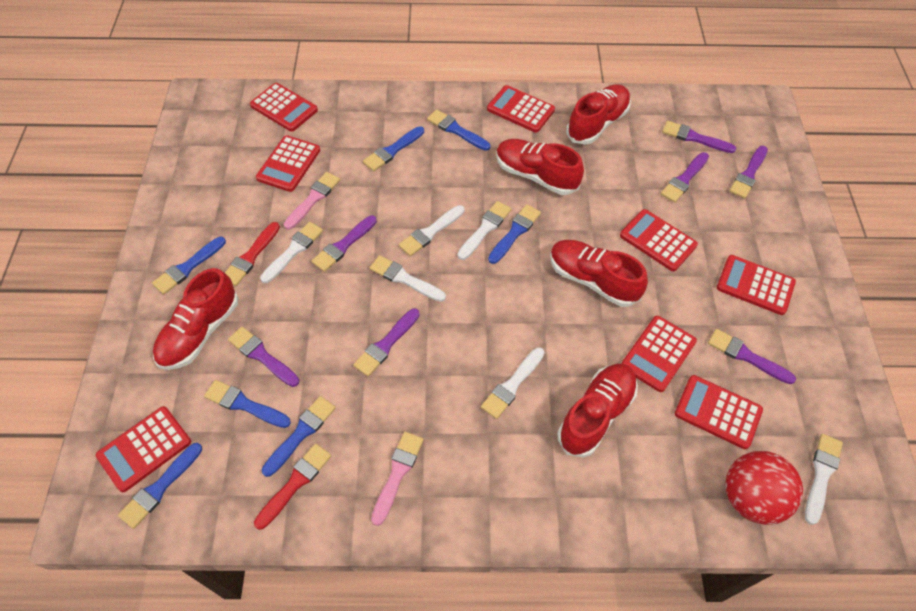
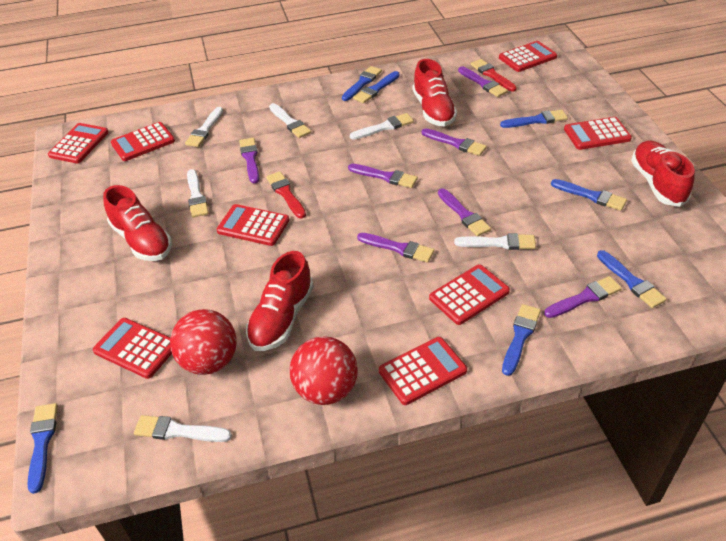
pink brush: 2 -> 0
red ball: 1 -> 2
red shoe: 5 -> 4

